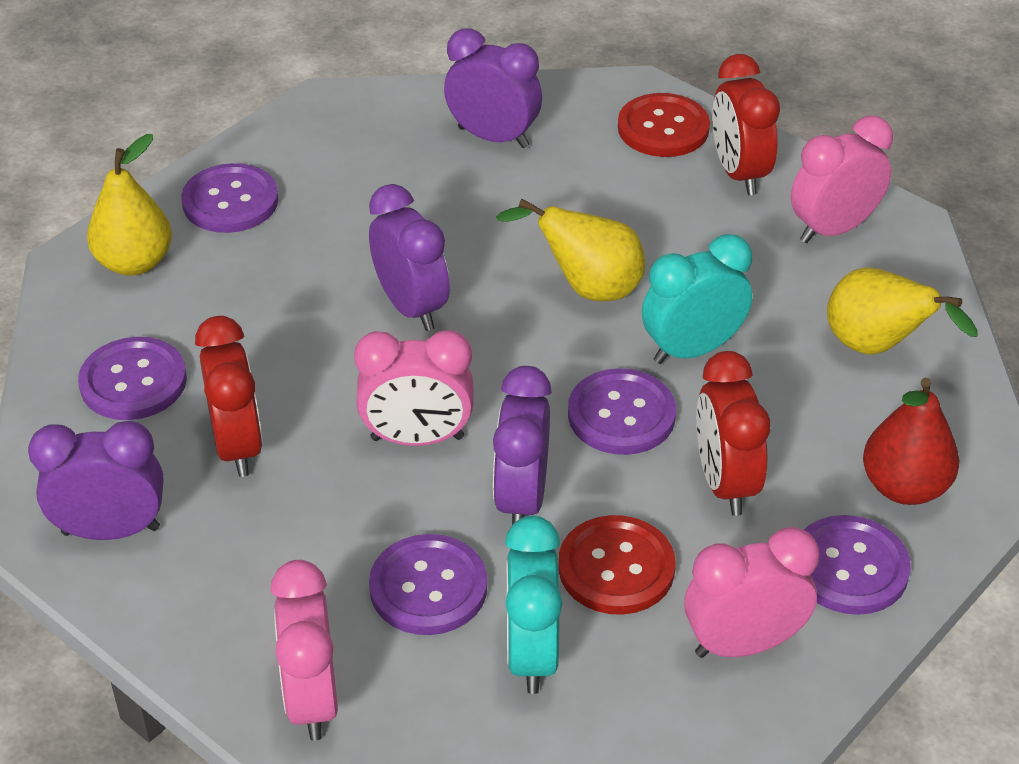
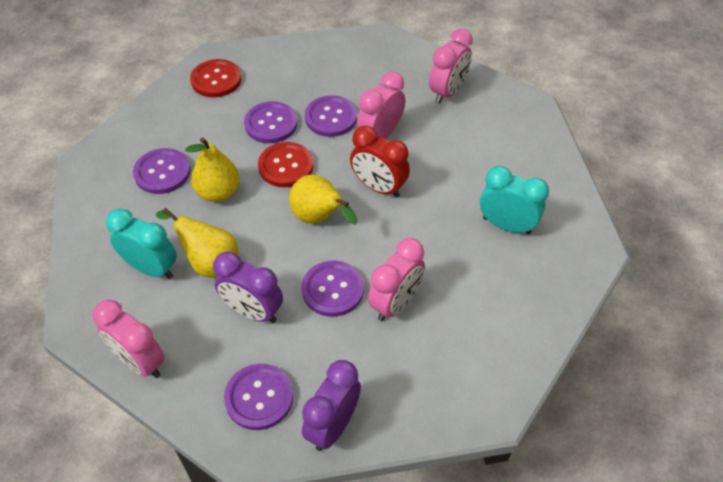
purple clock: 4 -> 2
red clock: 3 -> 1
red pear: 1 -> 0

